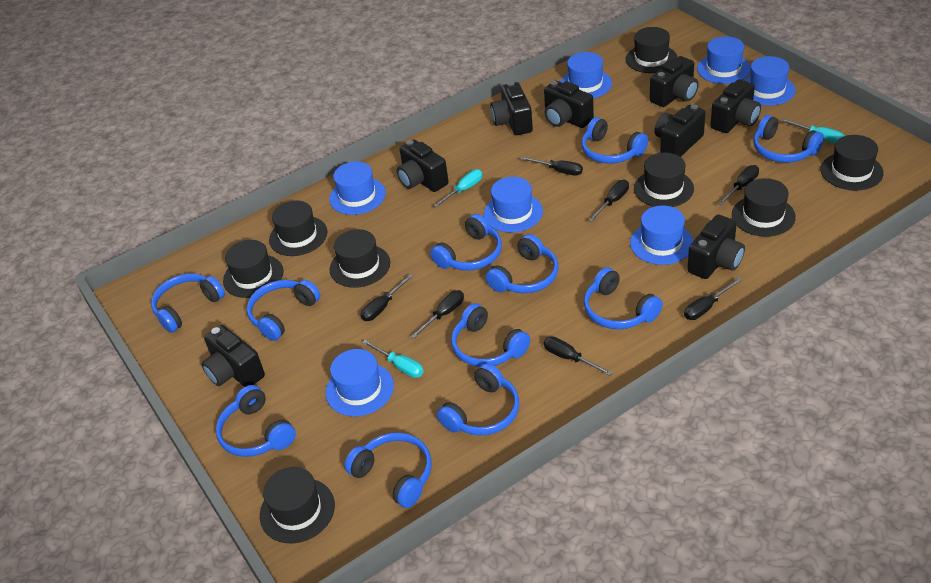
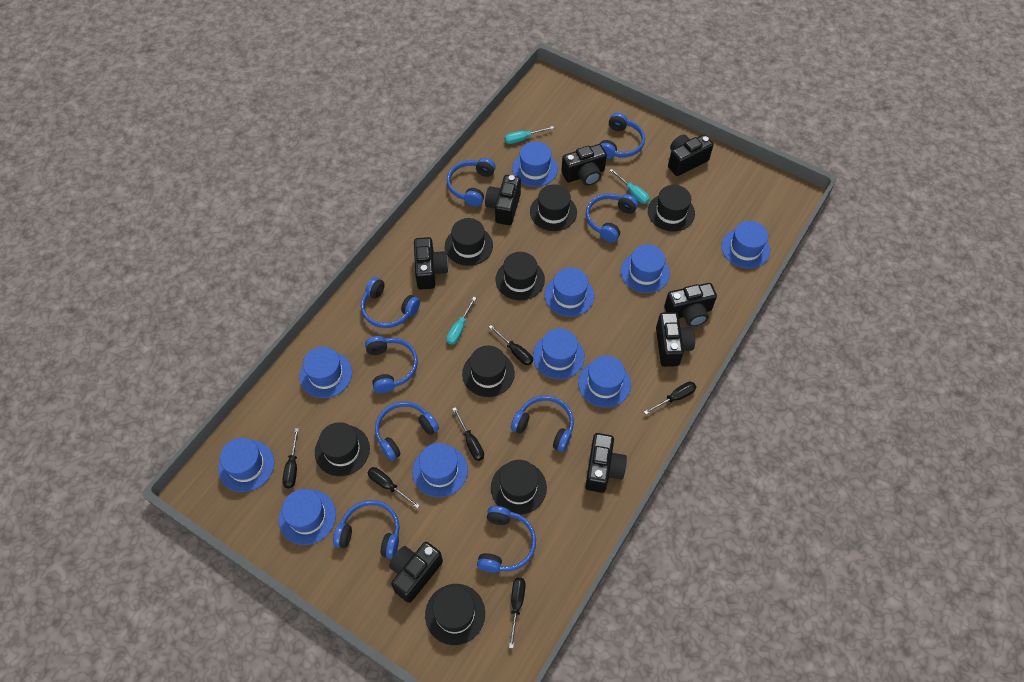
black screwdriver: 7 -> 6
blue hat: 7 -> 10
blue headphones: 11 -> 9

